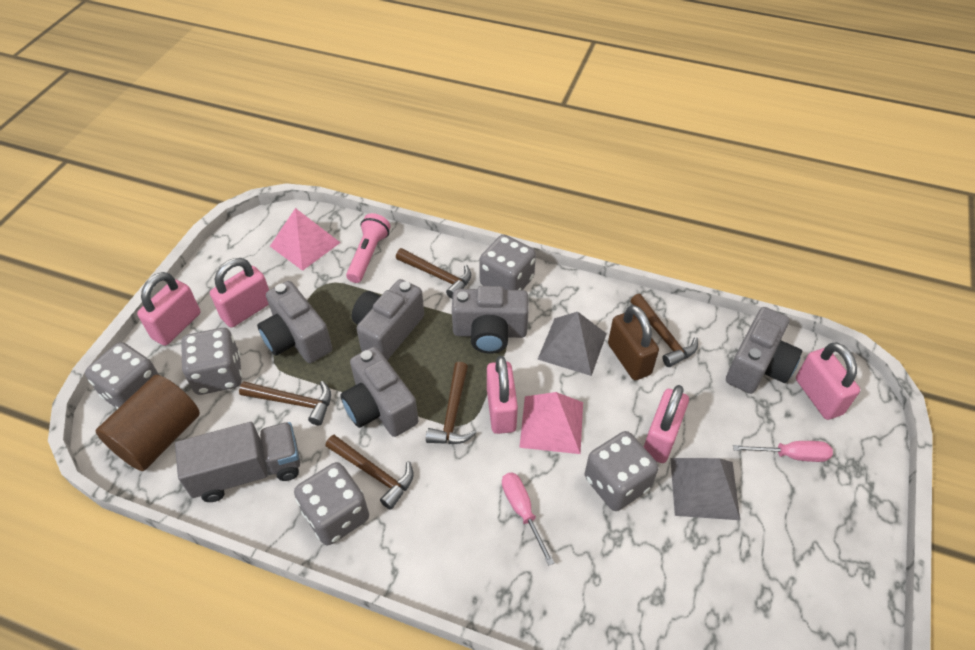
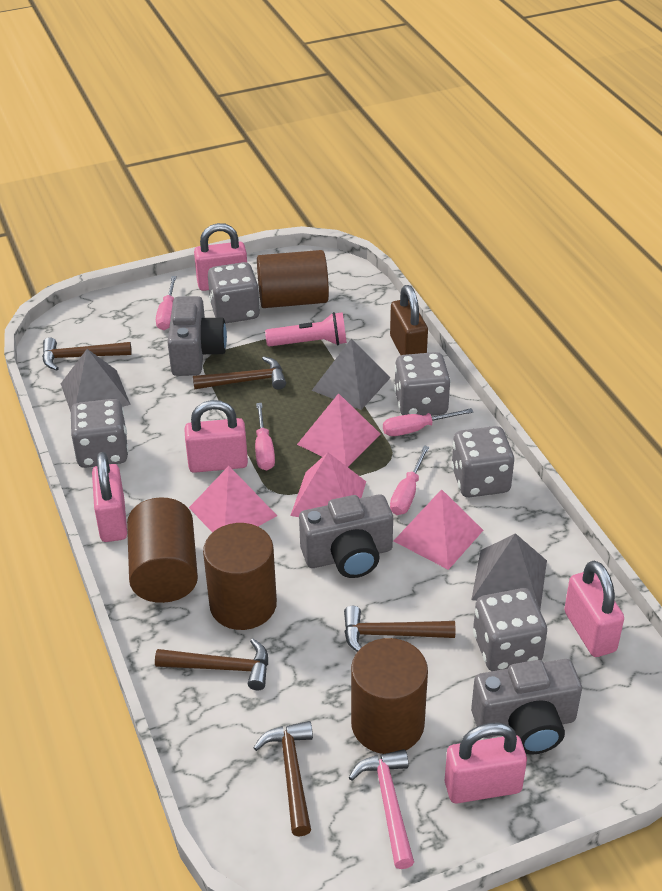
brown cylinder: 1 -> 4
grey camera: 5 -> 3
grey pyramid: 2 -> 3
grey truck: 1 -> 0
pink hammer: 0 -> 1
pink pyramid: 2 -> 4
pink screwdriver: 2 -> 4

